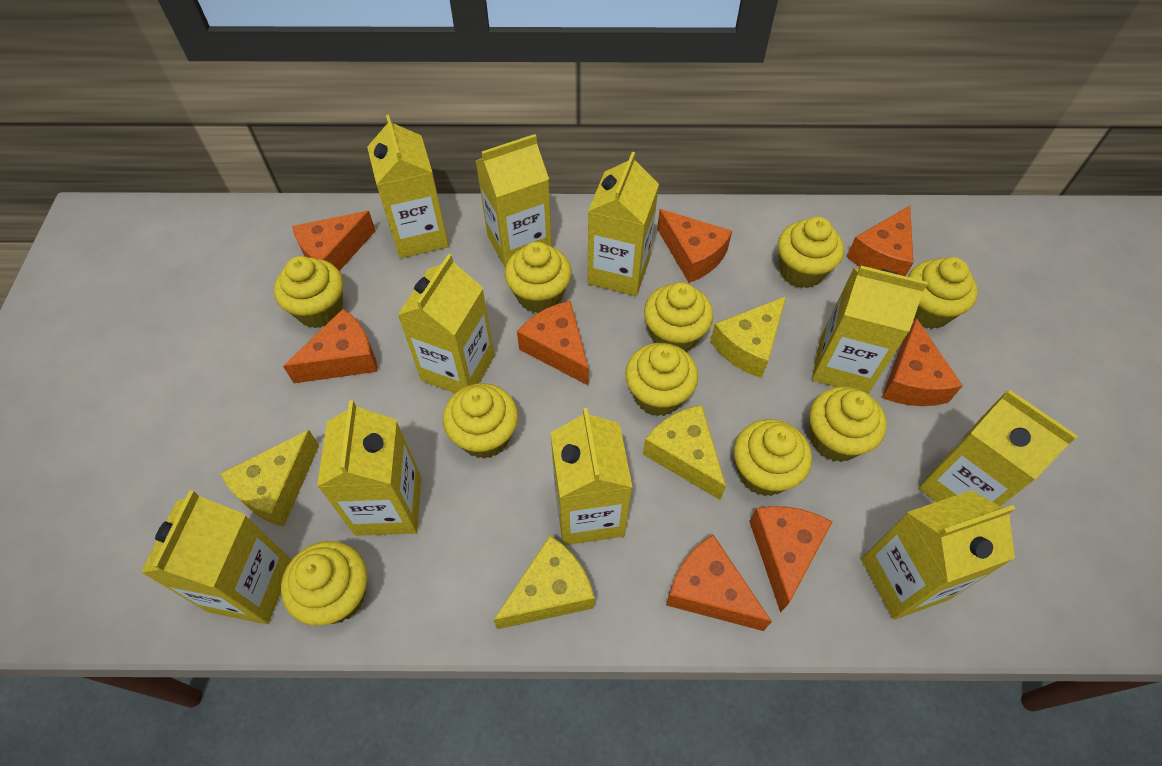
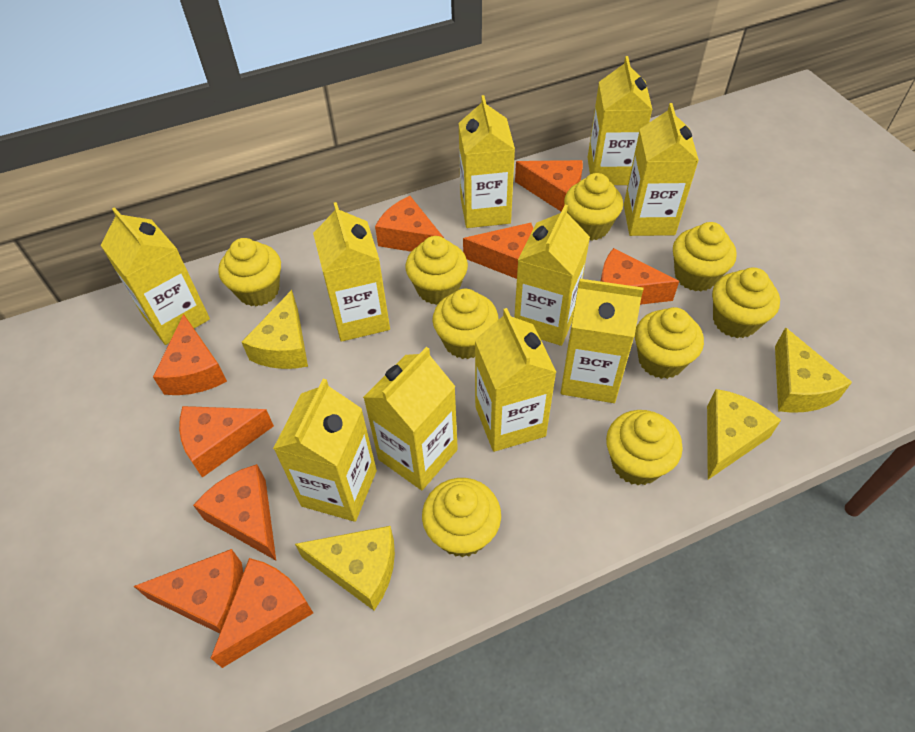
orange cheese: 8 -> 9
yellow cupcake: 10 -> 9

